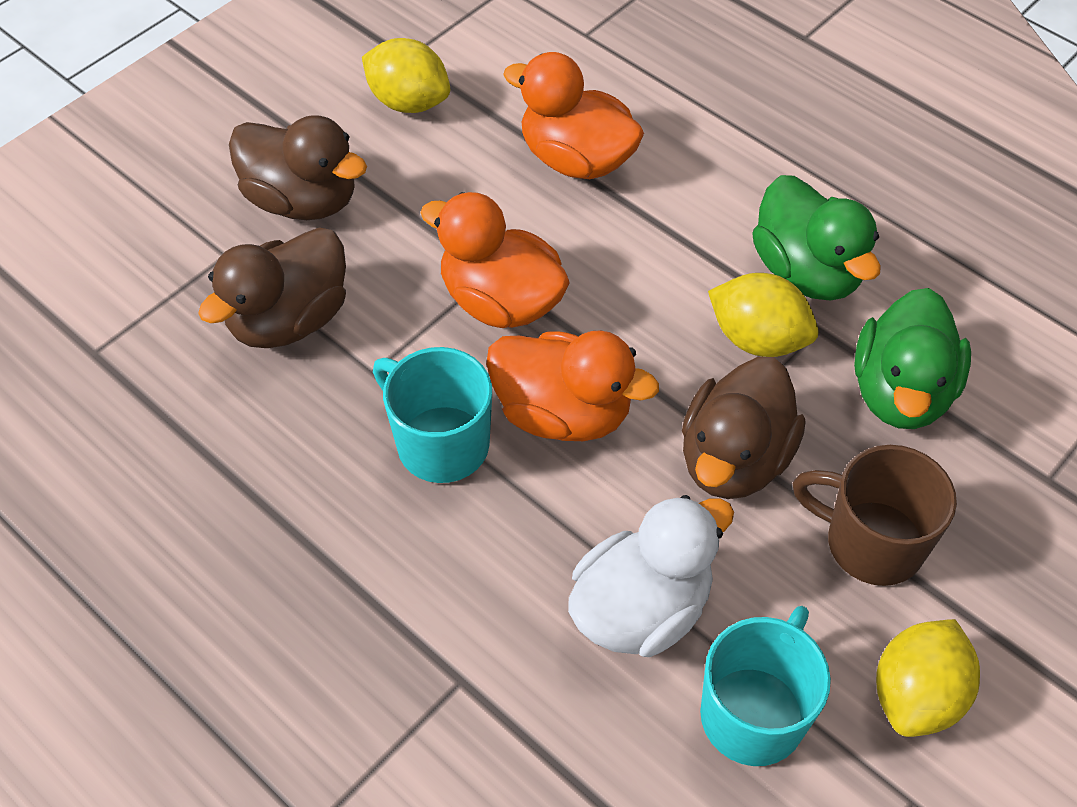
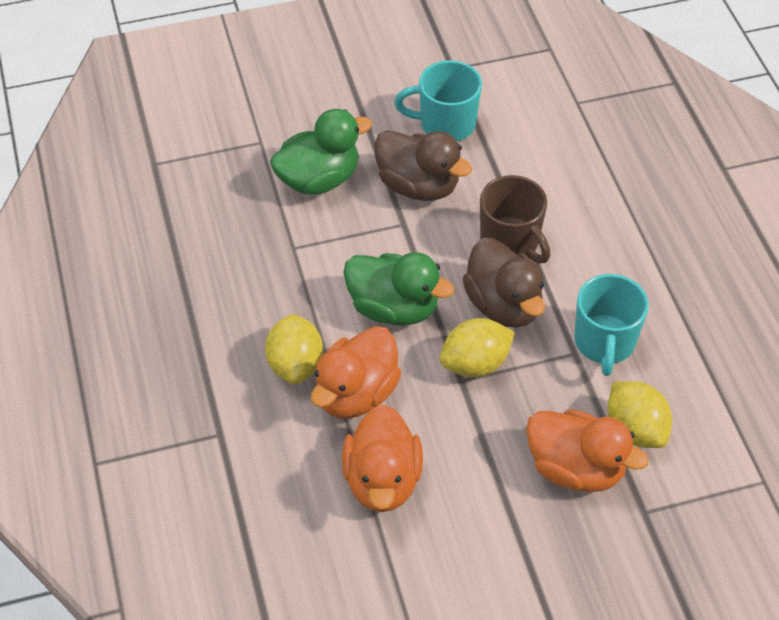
brown duck: 3 -> 2
white duck: 1 -> 0

